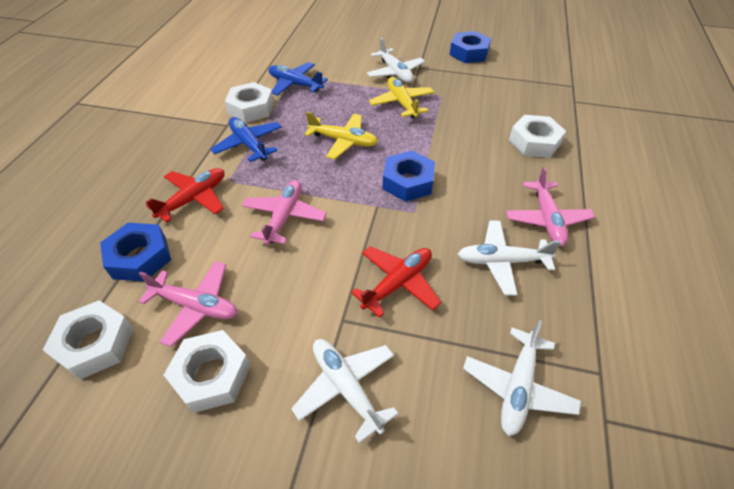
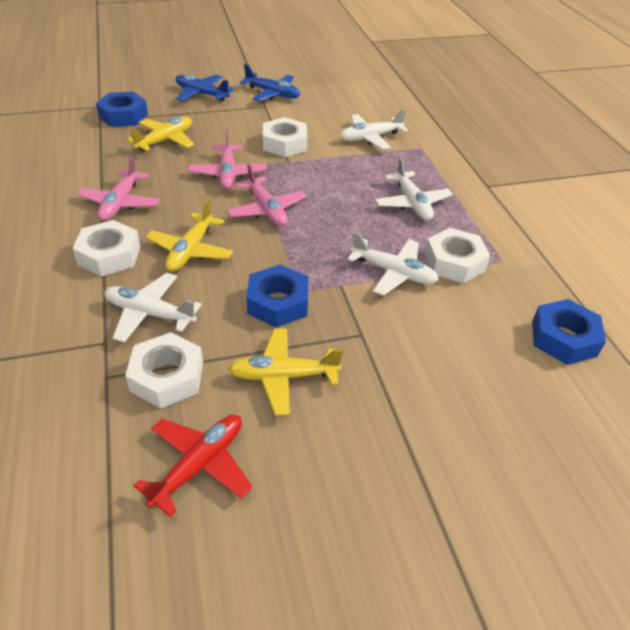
red plane: 2 -> 1
yellow plane: 2 -> 3

